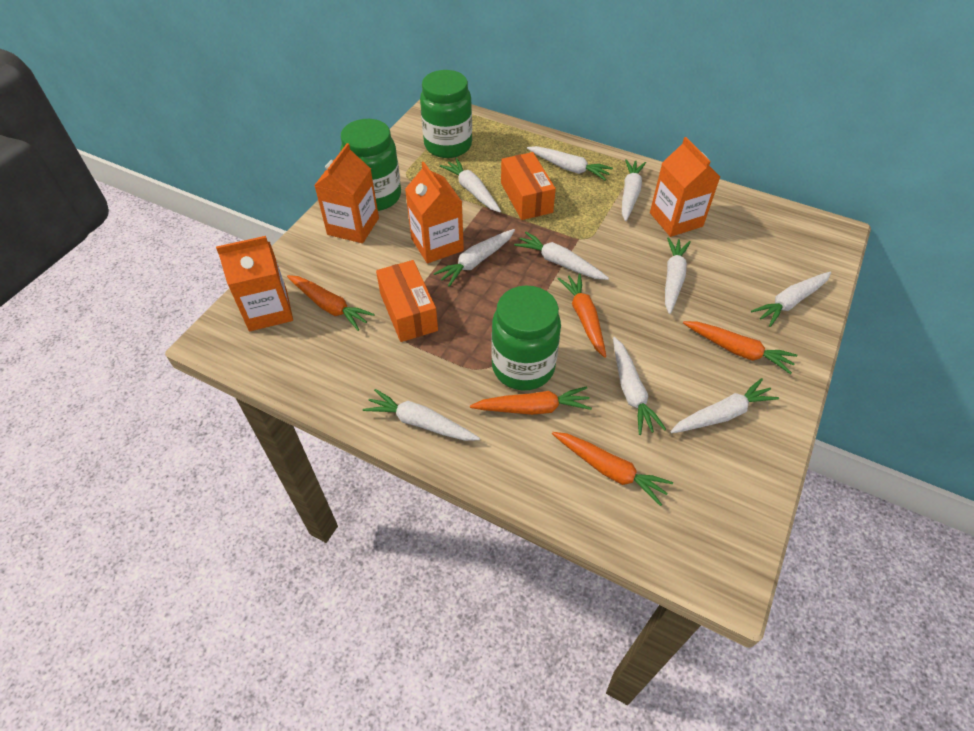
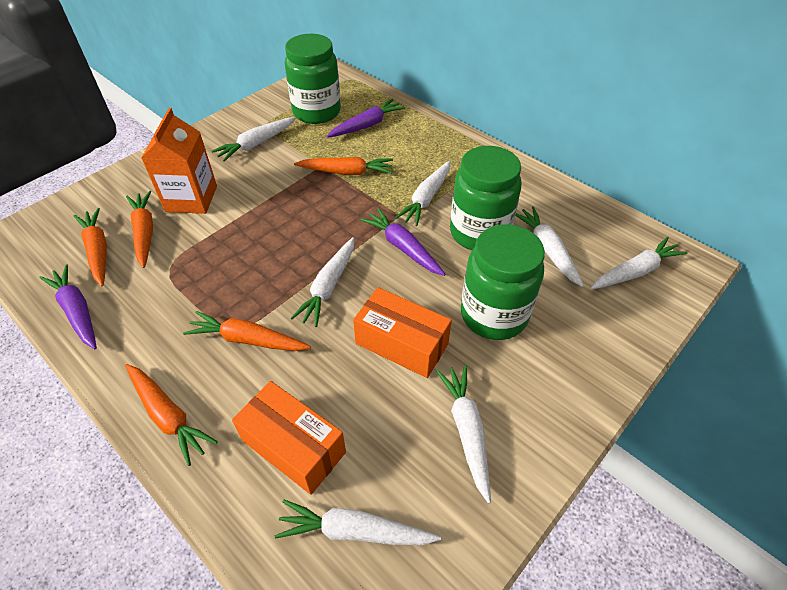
orange carton: 4 -> 1
purple carrot: 0 -> 3
white carrot: 10 -> 7

